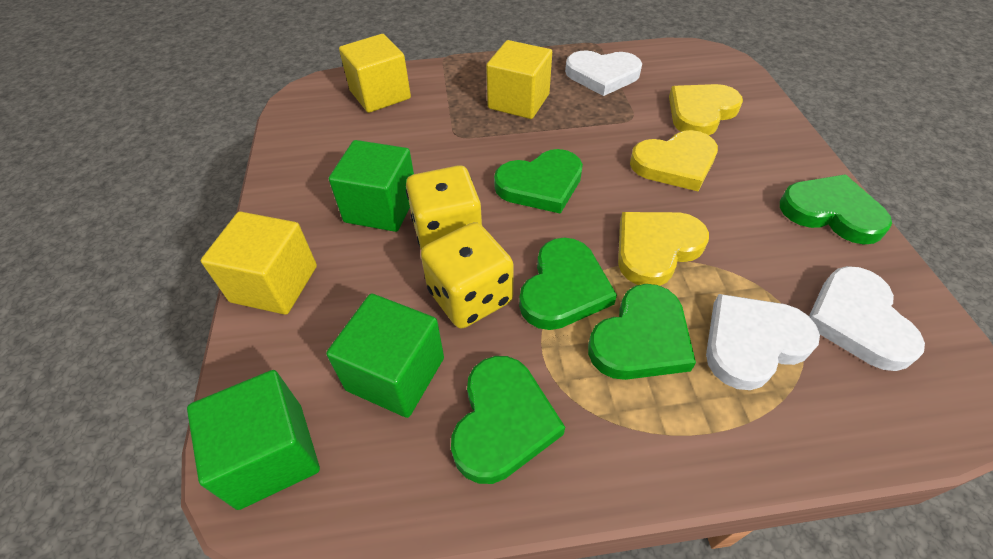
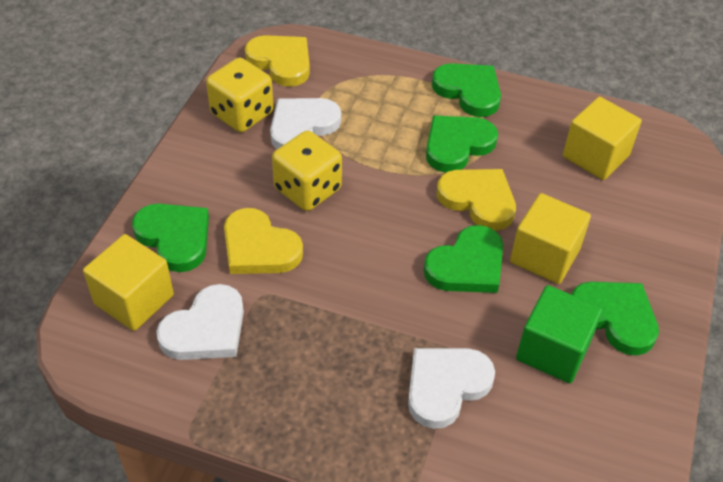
green cube: 3 -> 1

